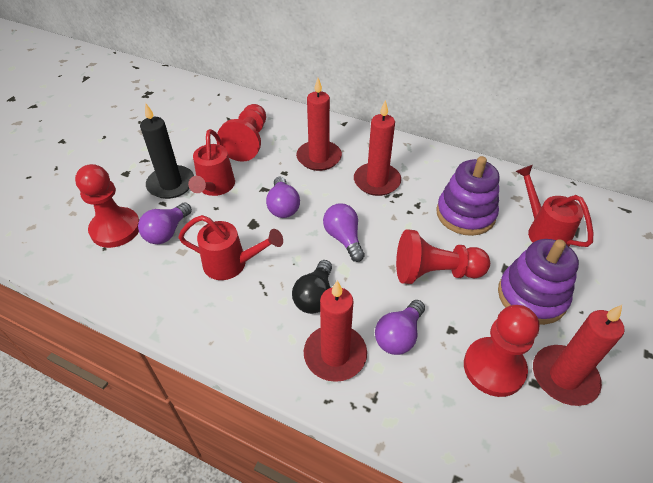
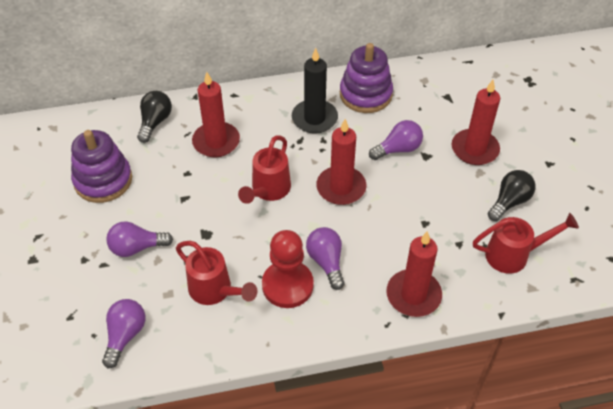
black light bulb: 1 -> 2
red pawn: 4 -> 1

